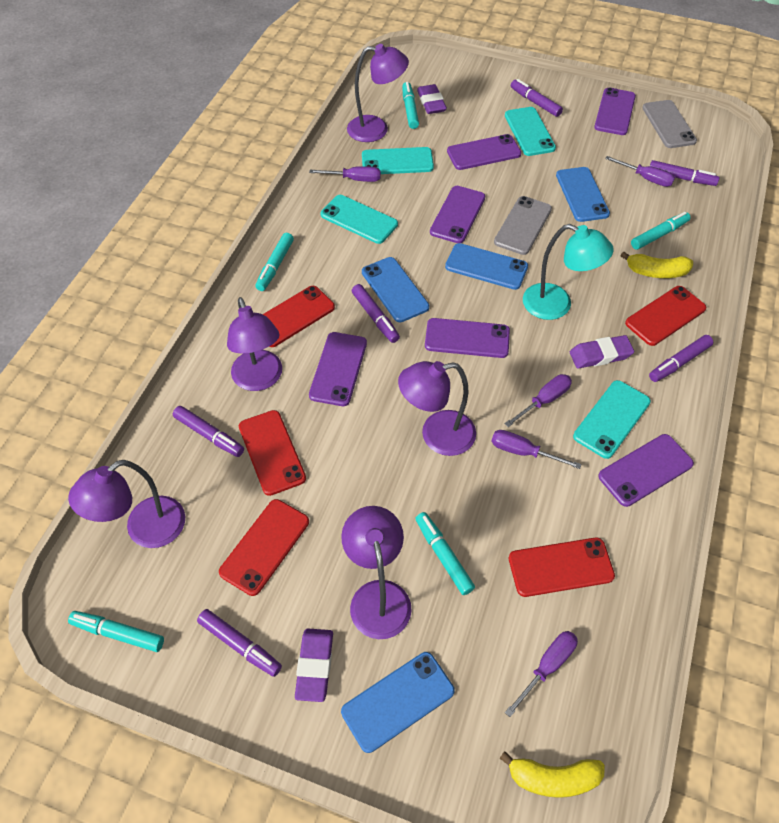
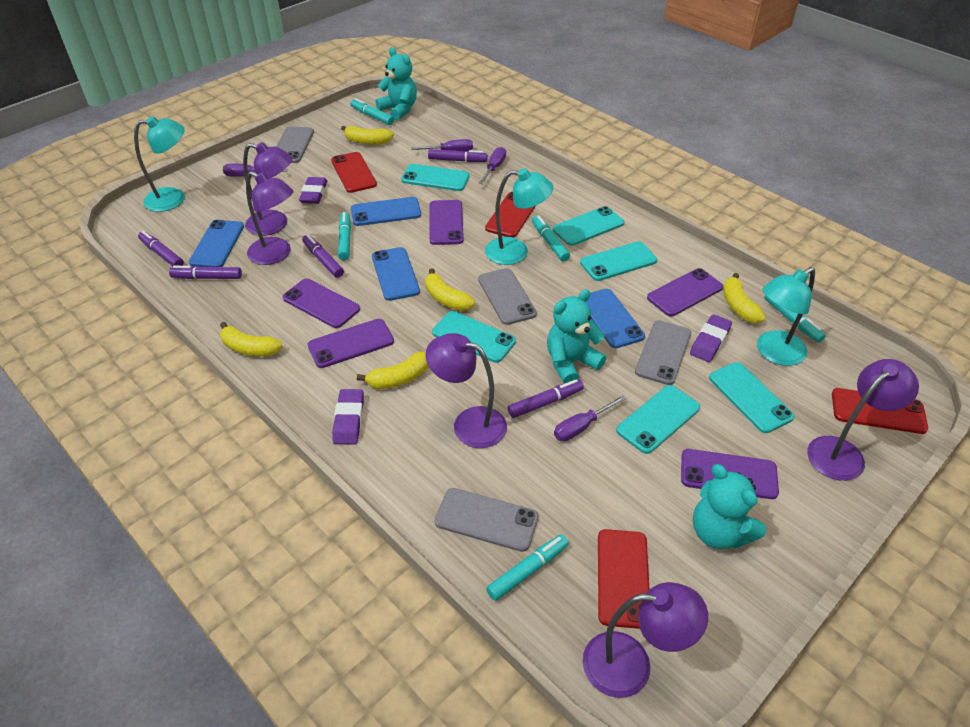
grey phone: 2 -> 4
purple marker: 6 -> 5
purple phone: 6 -> 5
purple screwdriver: 5 -> 4
red phone: 5 -> 4
turquoise lamp: 1 -> 3
turquoise phone: 4 -> 6
turquoise teddy bear: 0 -> 3
yellow banana: 2 -> 5

